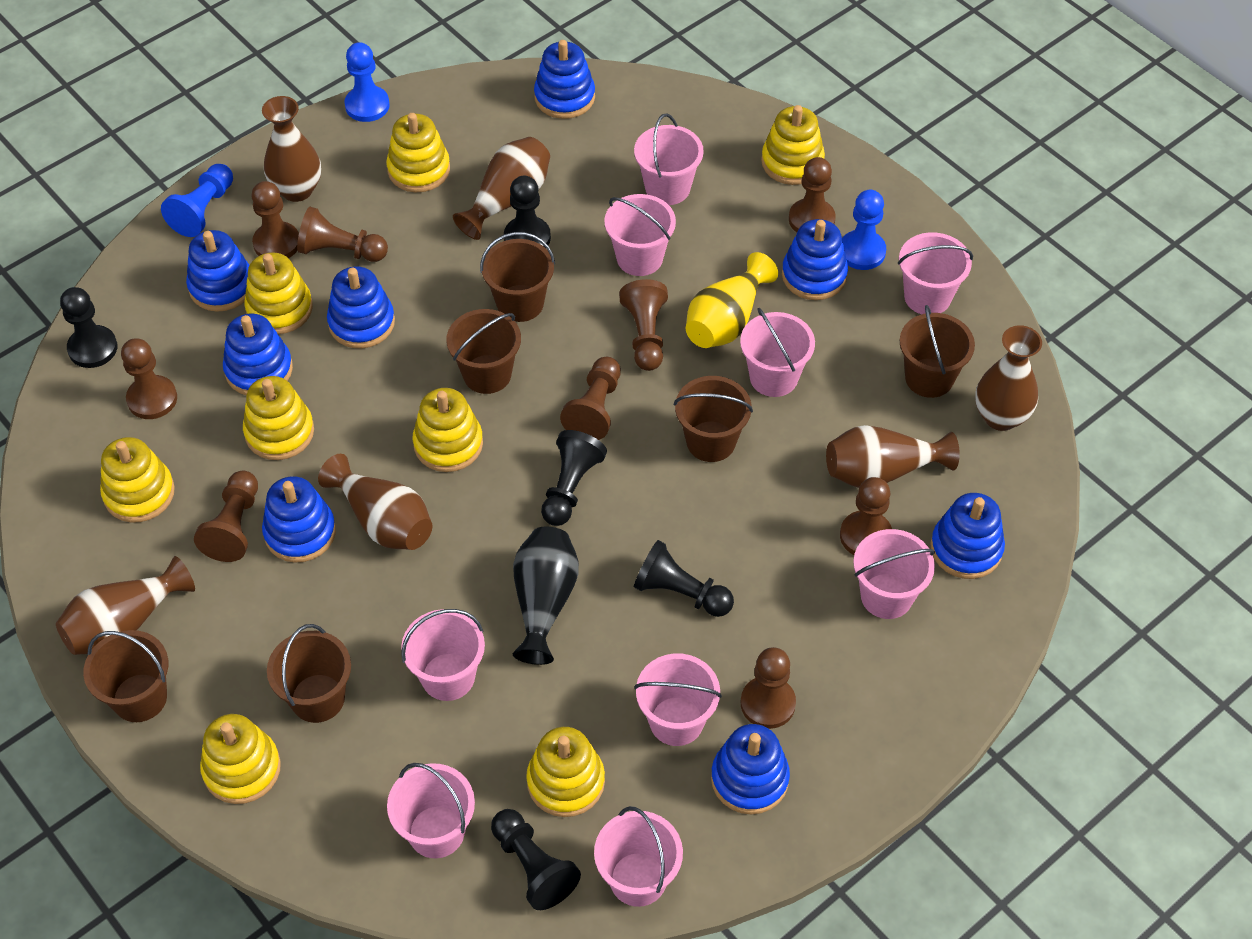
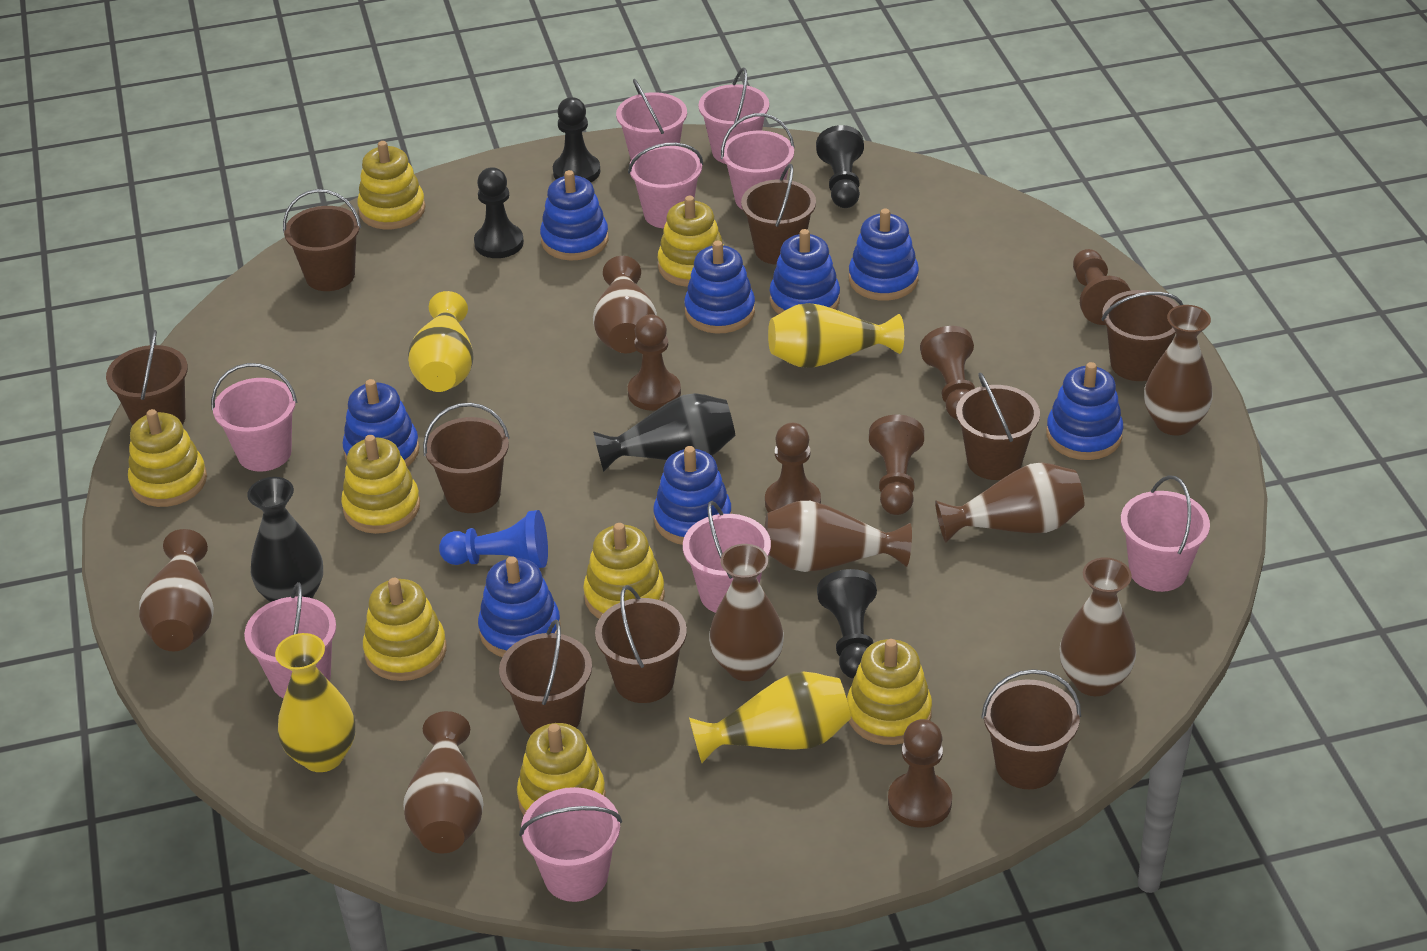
black pawn: 5 -> 4
black vase: 1 -> 2
blue pawn: 3 -> 1
brown bucket: 6 -> 9
brown pawn: 9 -> 6
brown vase: 6 -> 8
yellow vase: 1 -> 4

